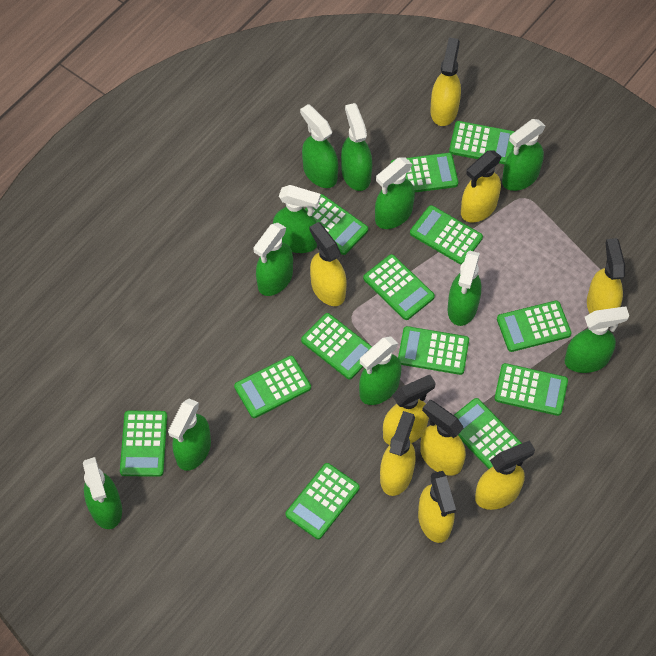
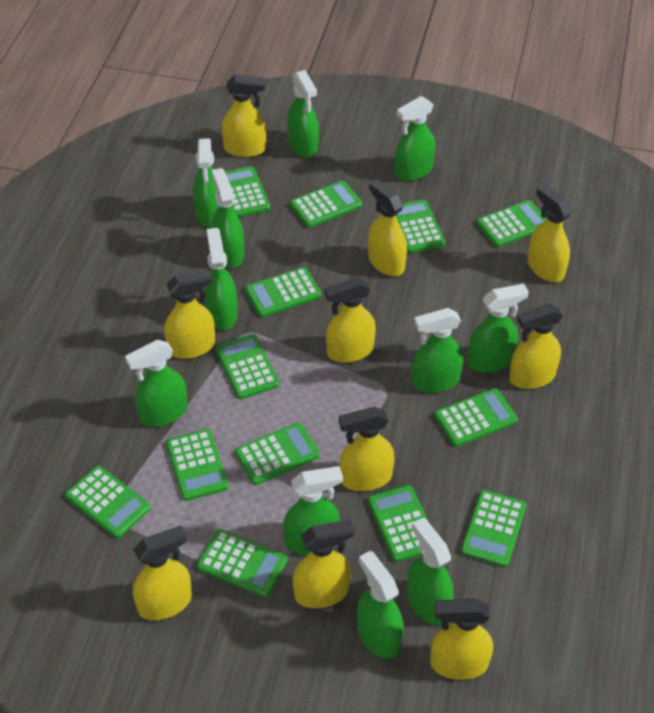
yellow spray bottle: 9 -> 10

